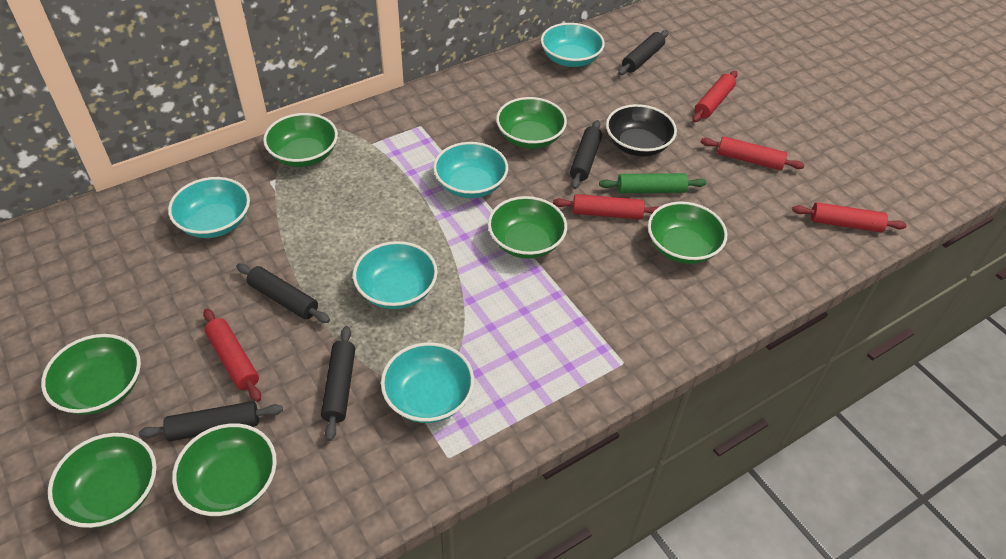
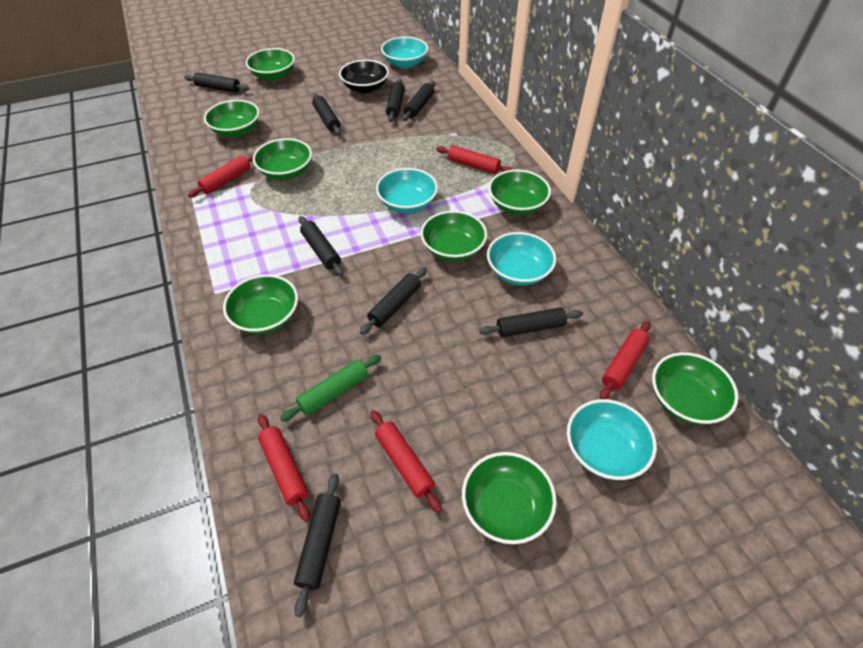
black rolling pin: 5 -> 8
green bowl: 7 -> 8
turquoise bowl: 5 -> 4

